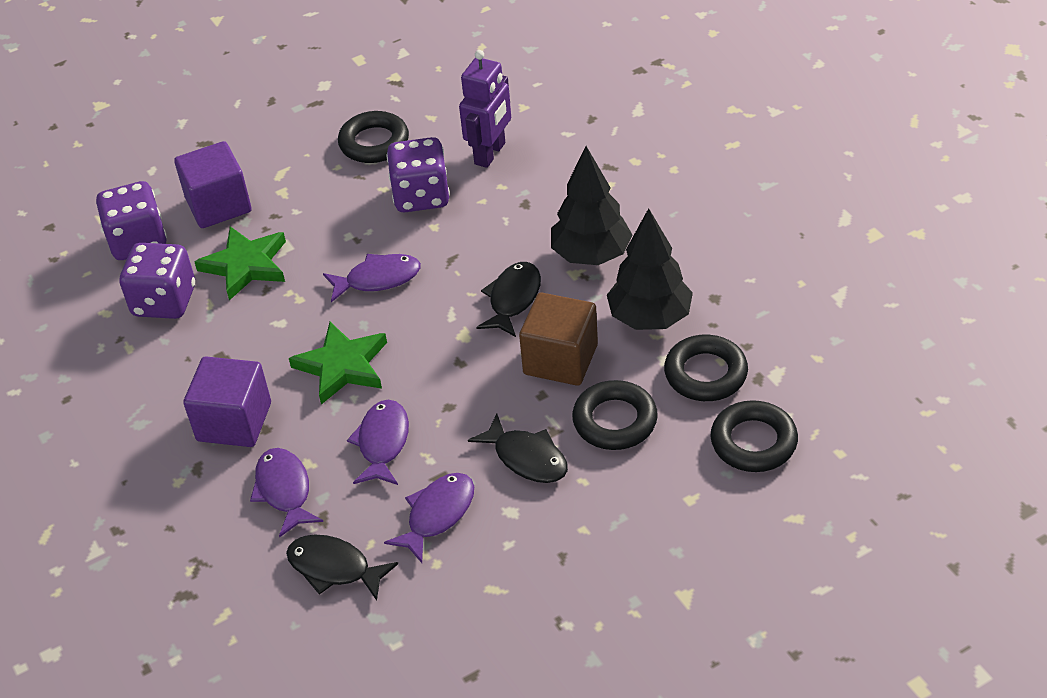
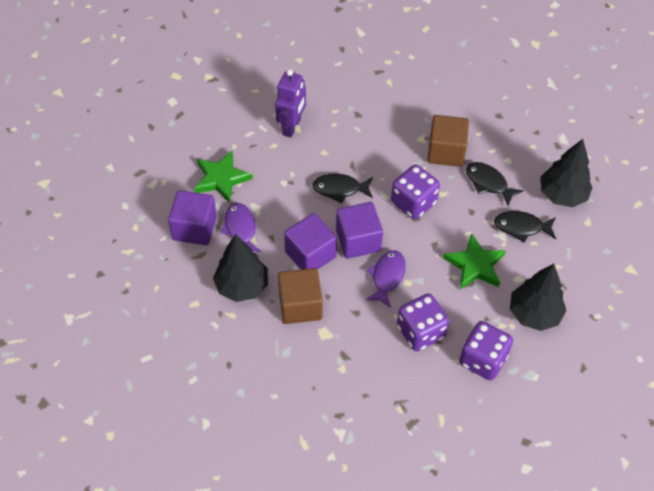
black ring: 4 -> 0
black tree: 2 -> 3
brown cube: 1 -> 2
purple cube: 2 -> 3
purple fish: 4 -> 2

